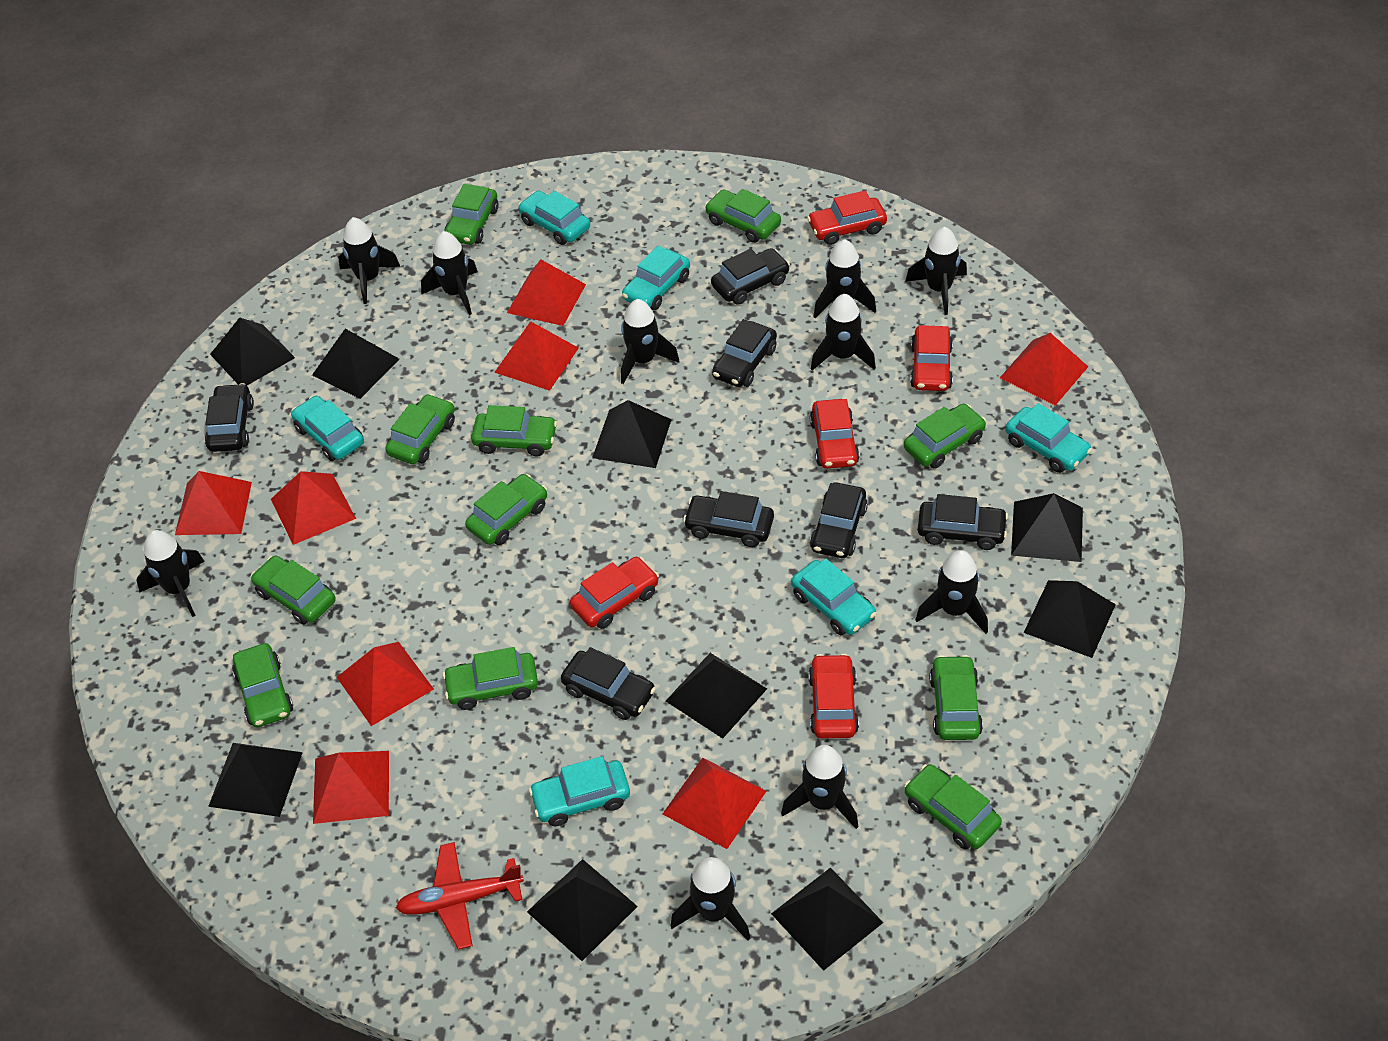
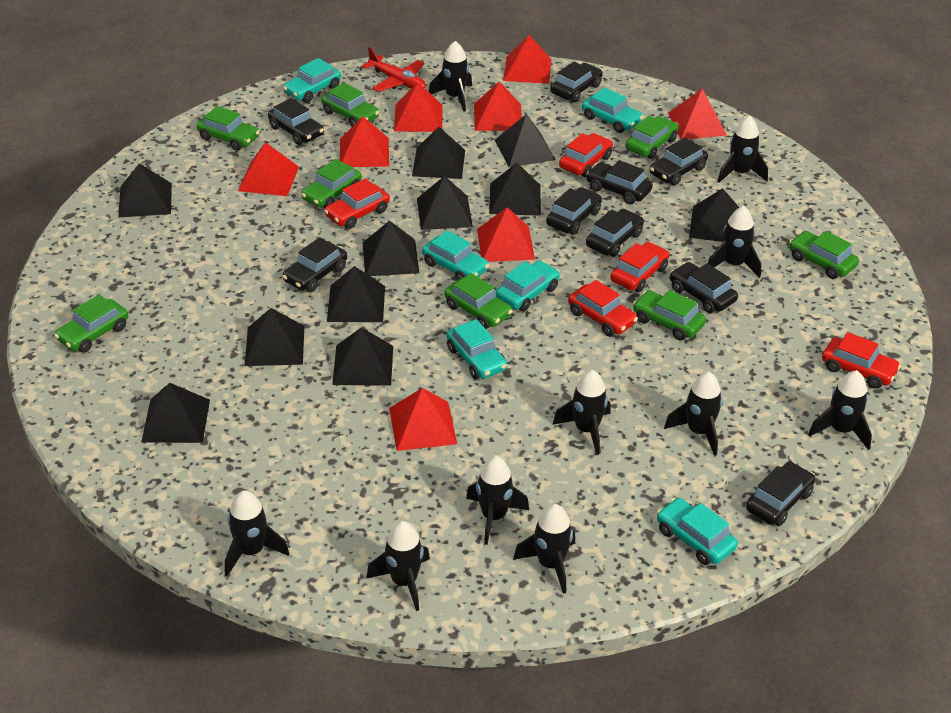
black car: 7 -> 9
black pyramid: 9 -> 11
green car: 11 -> 8

